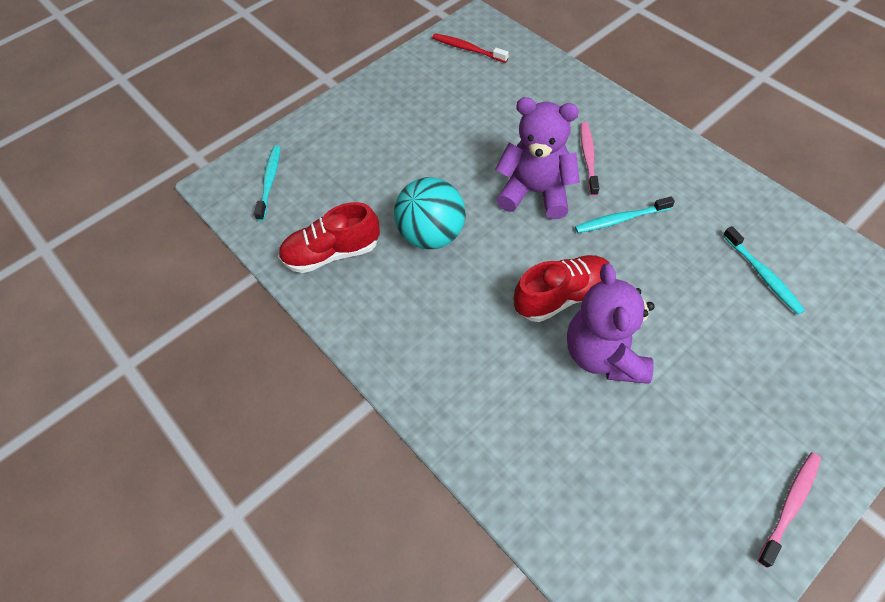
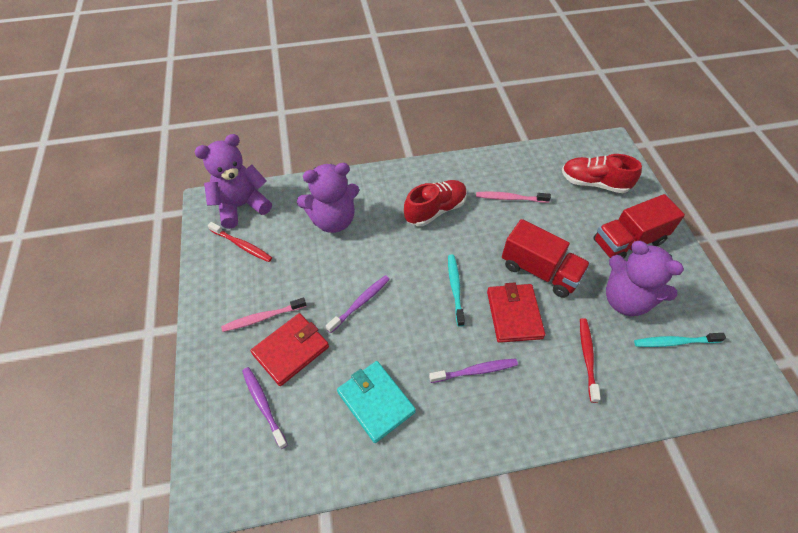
purple teddy bear: 2 -> 3
purple toothbrush: 0 -> 3
red toothbrush: 1 -> 2
red truck: 0 -> 2
red wallet: 0 -> 2
turquoise ball: 1 -> 0
turquoise toothbrush: 3 -> 2
turquoise wallet: 0 -> 1

